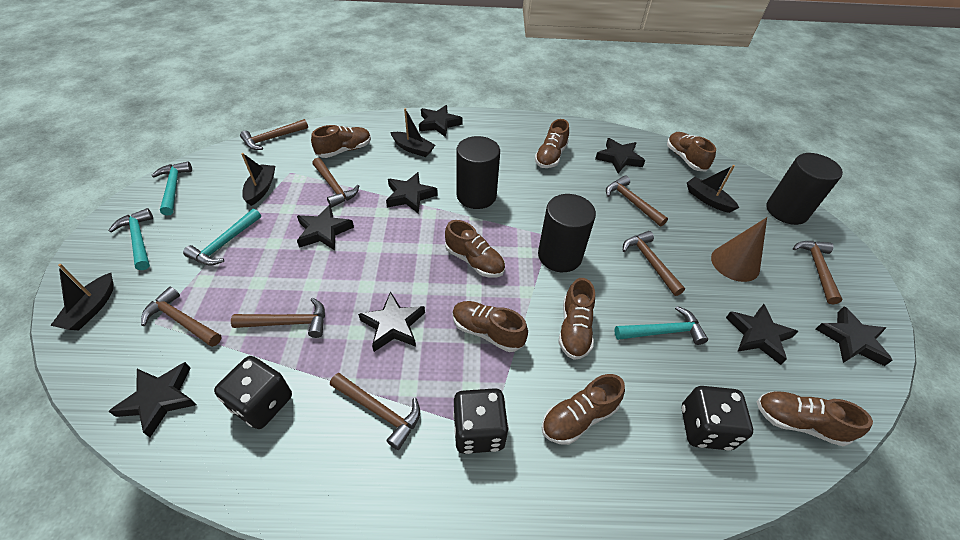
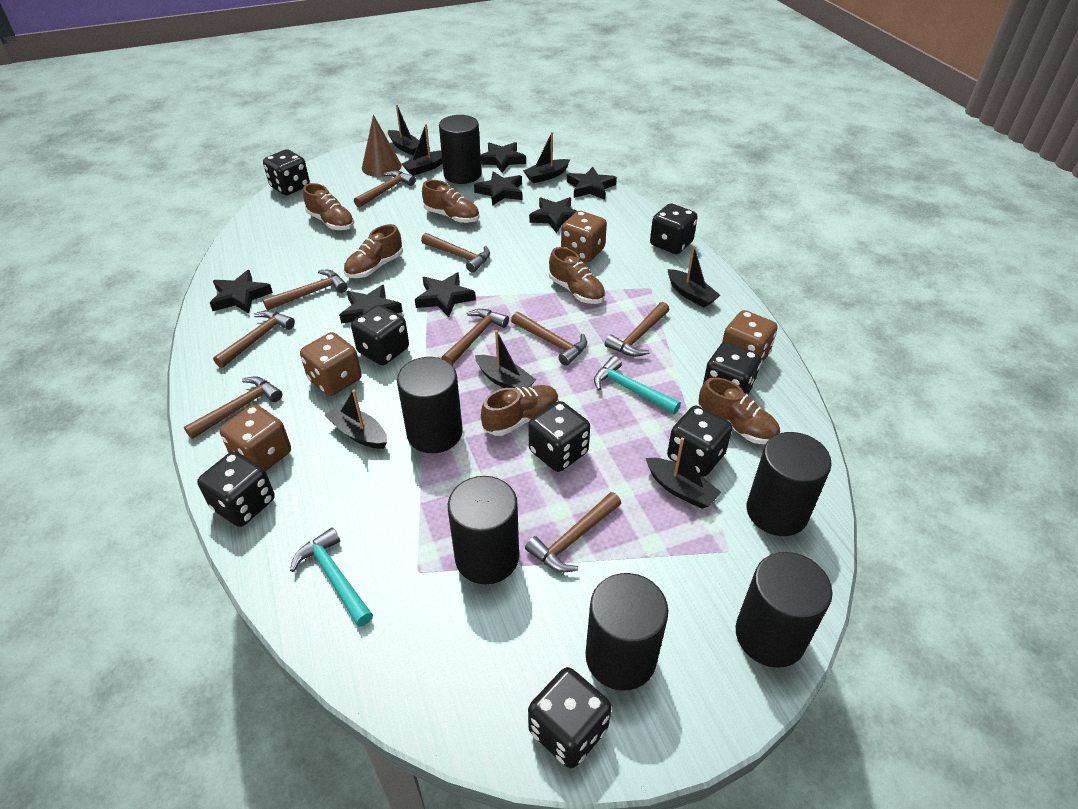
black boat: 4 -> 7
black cylinder: 3 -> 6
black dice: 3 -> 8
black star: 8 -> 7
brown dice: 0 -> 4
brown hammer: 8 -> 9
brown shoe: 8 -> 6
turquoise hammer: 4 -> 2

